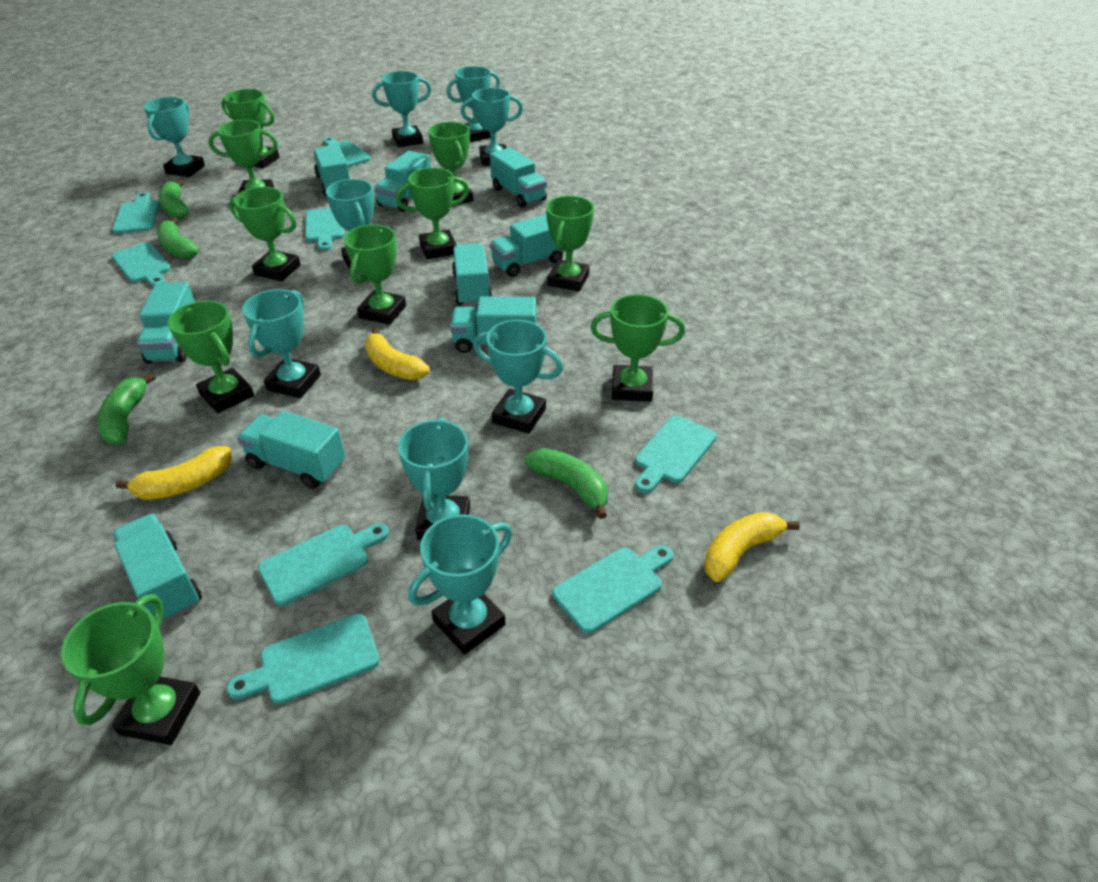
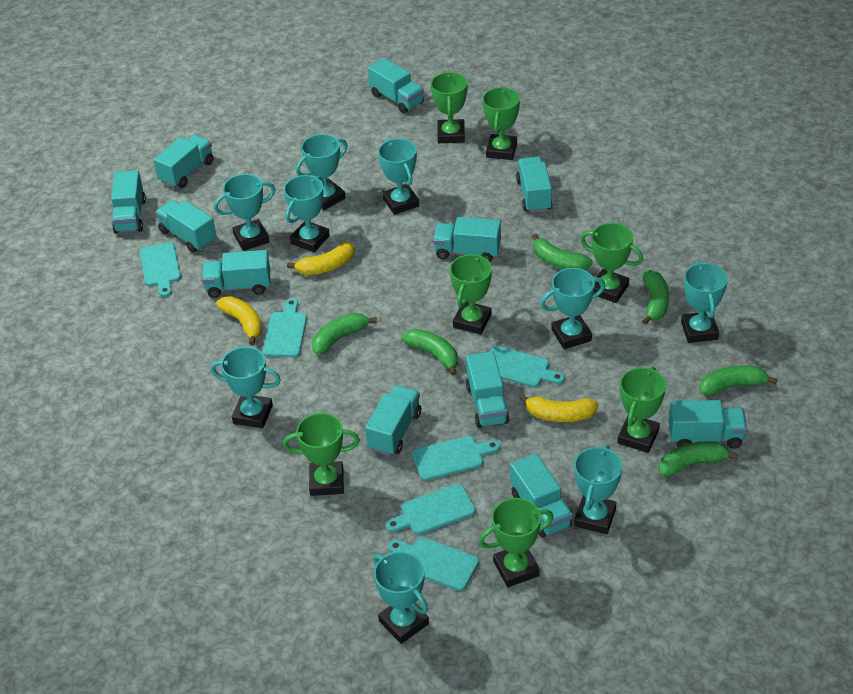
green banana: 4 -> 6
green trophy: 10 -> 7
turquoise cutting board: 8 -> 6
turquoise truck: 9 -> 11

